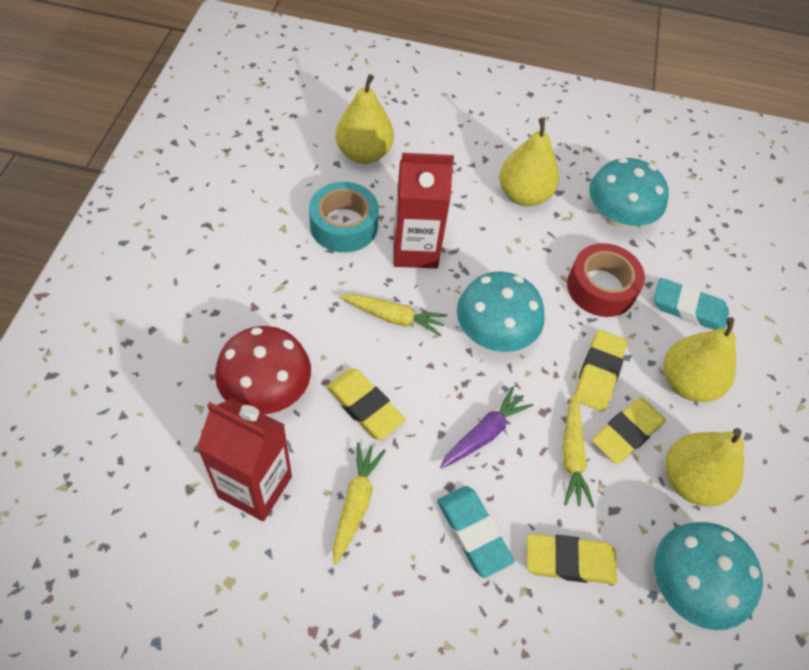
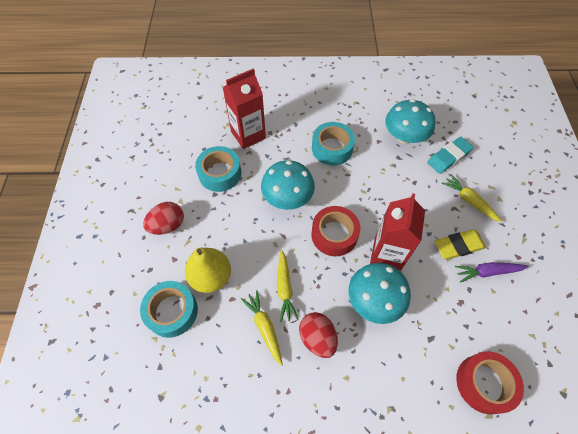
red egg: 0 -> 2
red mushroom: 1 -> 0
red tape: 1 -> 2
turquoise eraser: 2 -> 1
turquoise tape: 1 -> 3
yellow eraser: 4 -> 1
yellow pear: 4 -> 1

